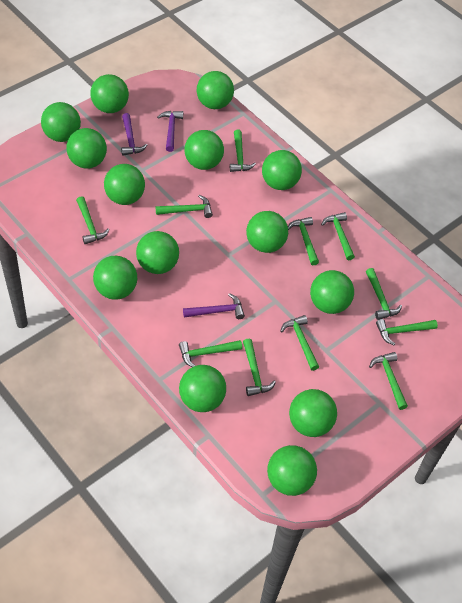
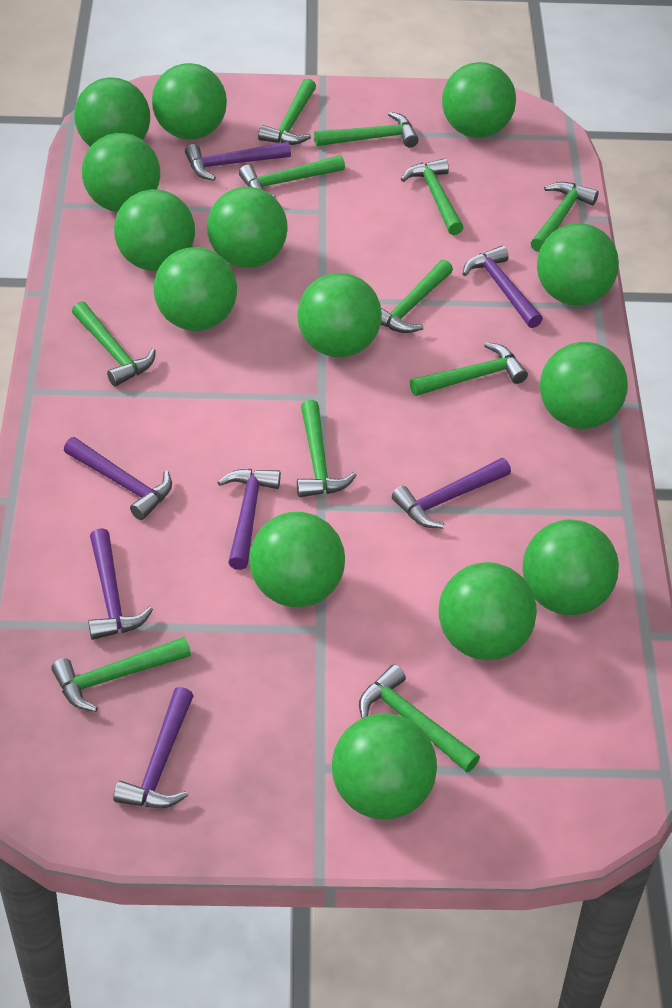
purple hammer: 3 -> 7

